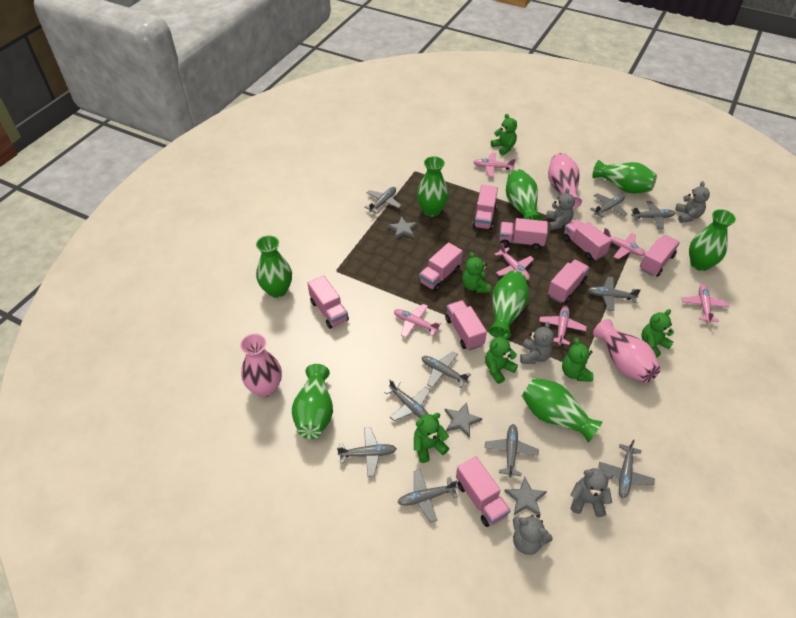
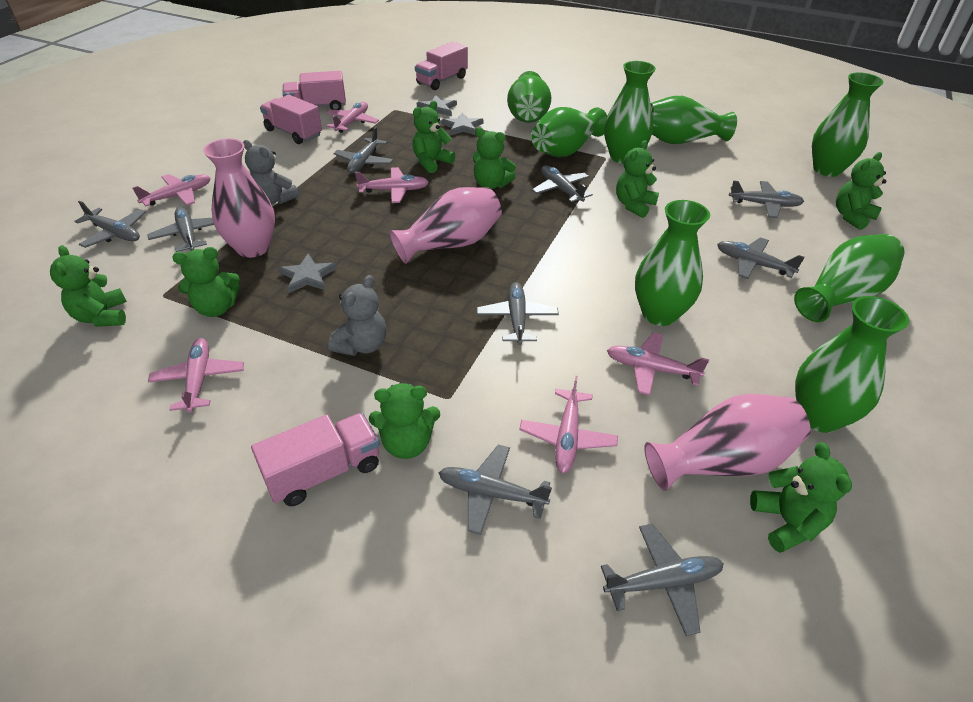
green teddy bear: 6 -> 8
grey plane: 10 -> 9
grey teddy bear: 5 -> 2
pink truck: 9 -> 4

